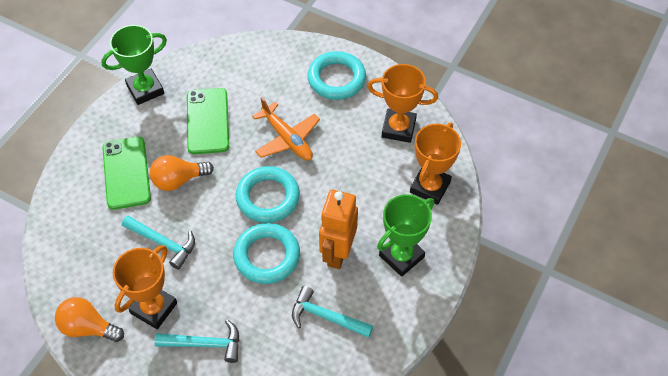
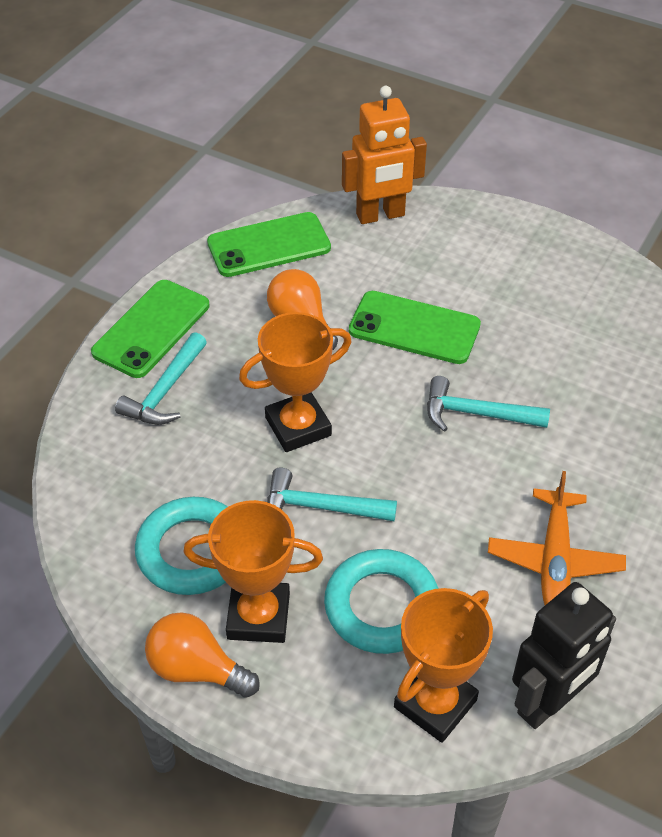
black robot: 0 -> 1
green phone: 2 -> 3
green trophy: 2 -> 0
turquoise ring: 3 -> 2

